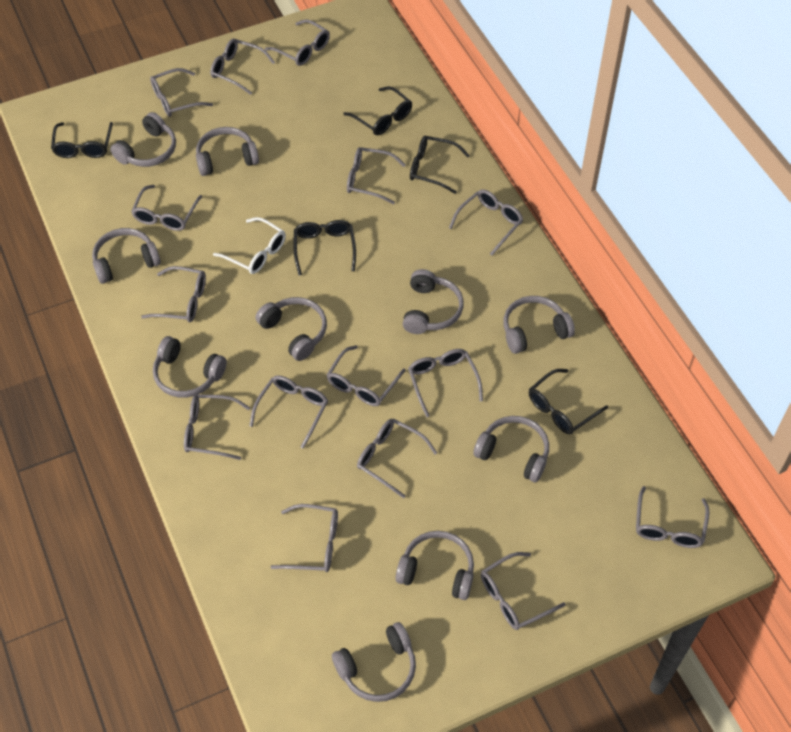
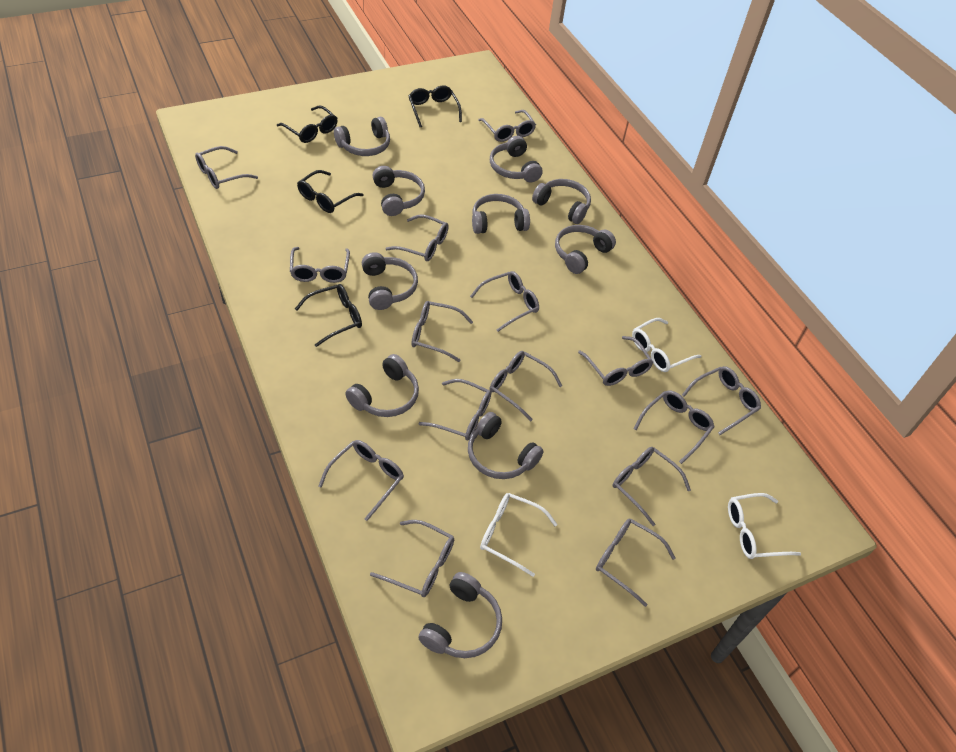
black glasses: 5 -> 4
white glasses: 1 -> 3

